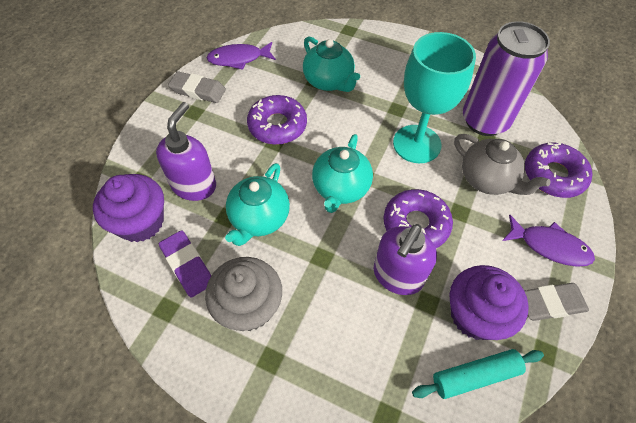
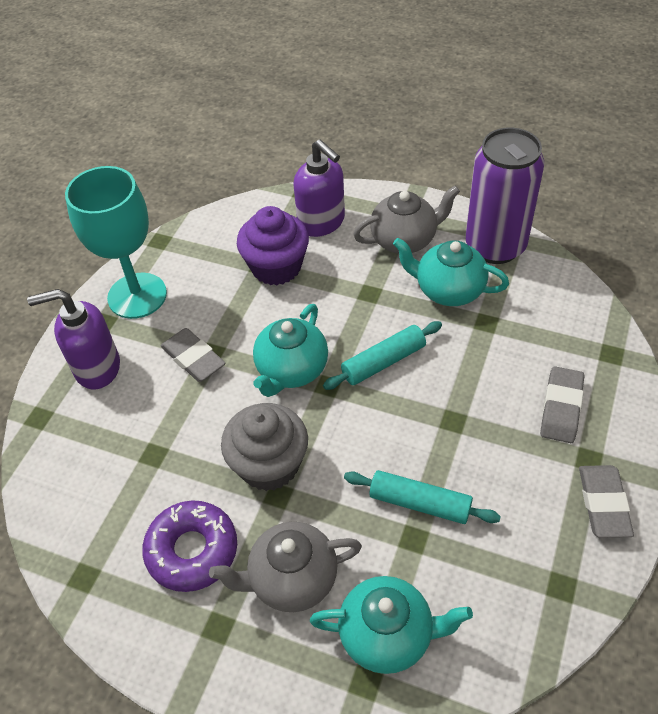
grey eraser: 2 -> 3
grey teapot: 1 -> 2
purple cupcake: 2 -> 1
purple donut: 3 -> 1
purple eraser: 1 -> 0
purple fish: 2 -> 0
turquoise rolling pin: 1 -> 2

